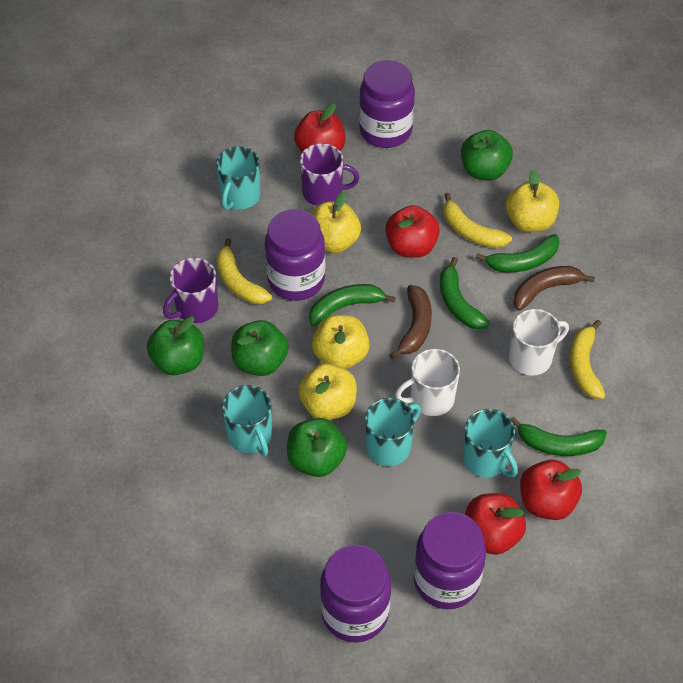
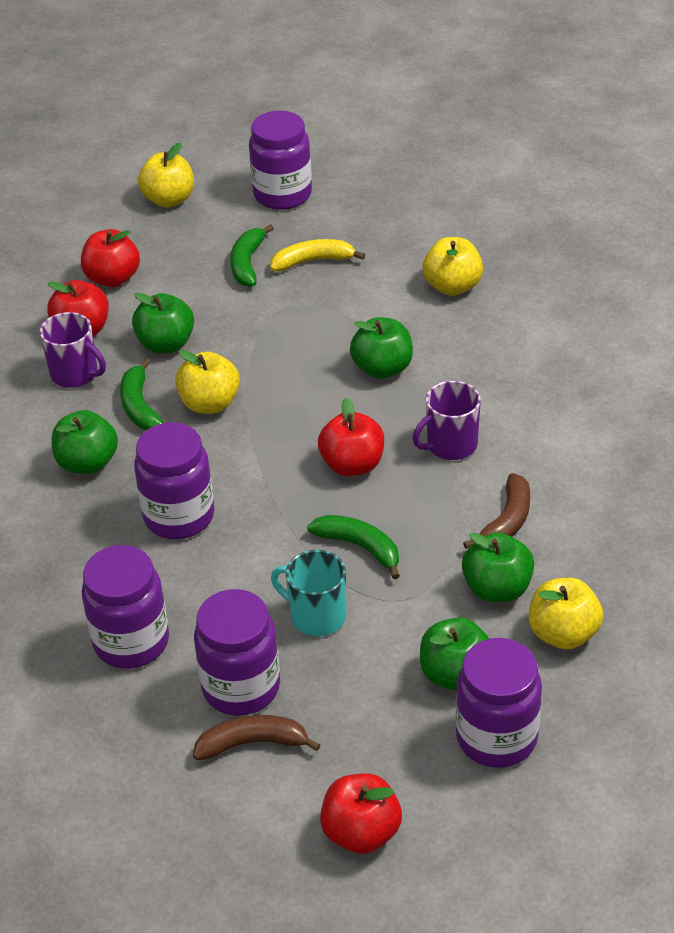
green apple: 4 -> 5
green banana: 4 -> 3
purple jar: 4 -> 5
turquoise mug: 4 -> 1
white mug: 2 -> 0
yellow banana: 3 -> 1

